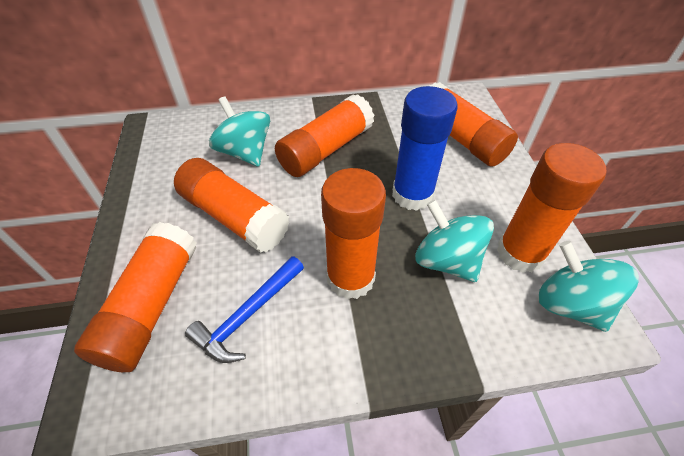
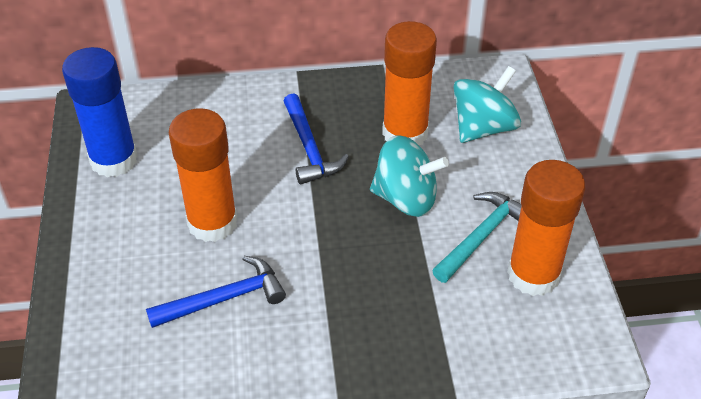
blue hammer: 1 -> 2
orange glue stick: 6 -> 3
turquoise hammer: 0 -> 1
turquoise spinning top: 3 -> 2

